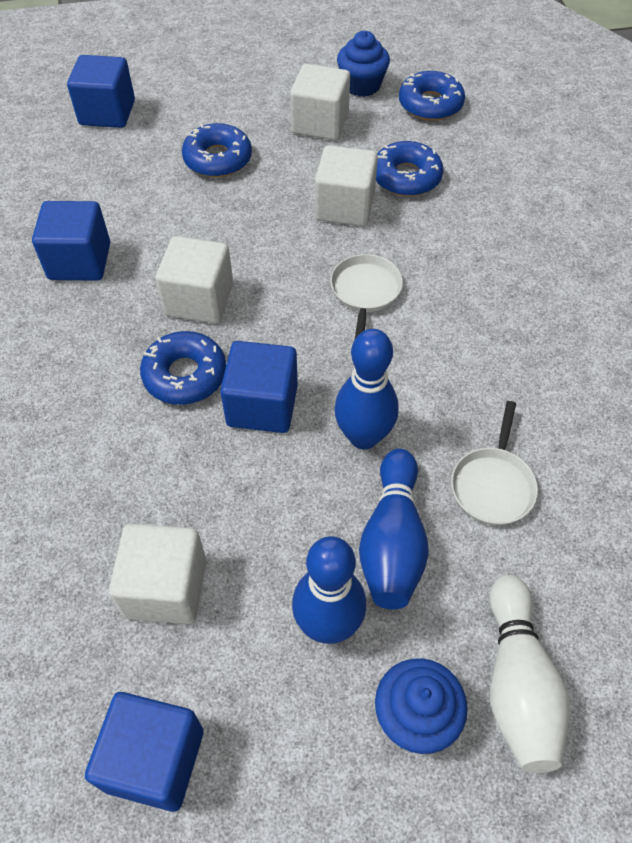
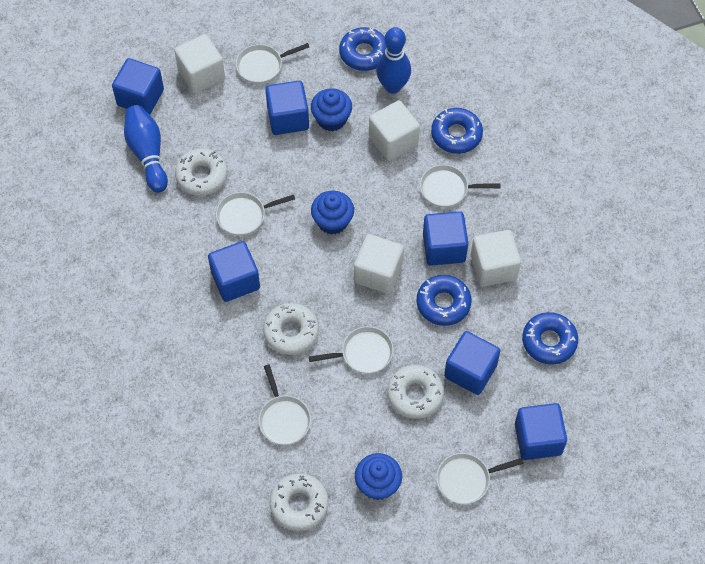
blue bowling pin: 3 -> 2
blue cube: 4 -> 6
blue cupcake: 2 -> 3
white bowling pin: 1 -> 0
white donut: 0 -> 4
white pan: 2 -> 6

